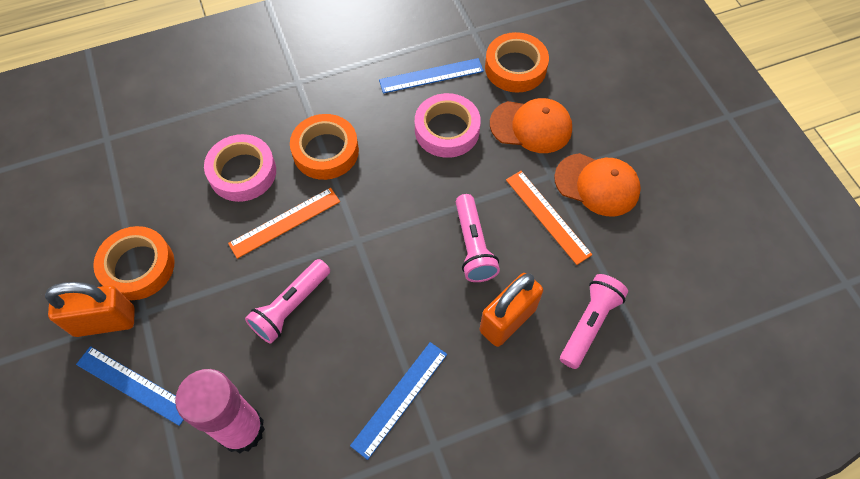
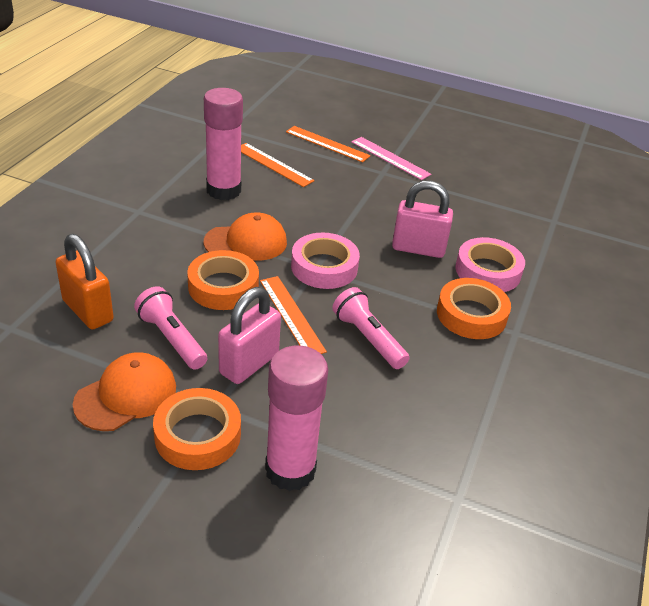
blue ruler: 3 -> 0
orange padlock: 2 -> 1
orange ruler: 2 -> 3
pink flashlight: 3 -> 2
pink glue stick: 1 -> 2
pink padlock: 0 -> 2
pink ruler: 0 -> 1

